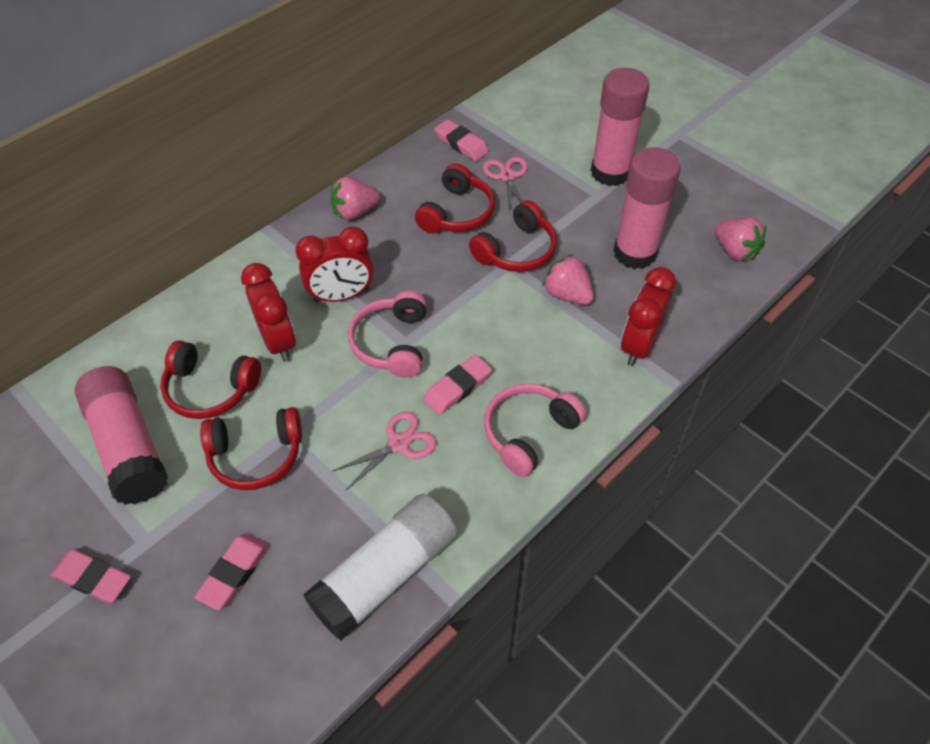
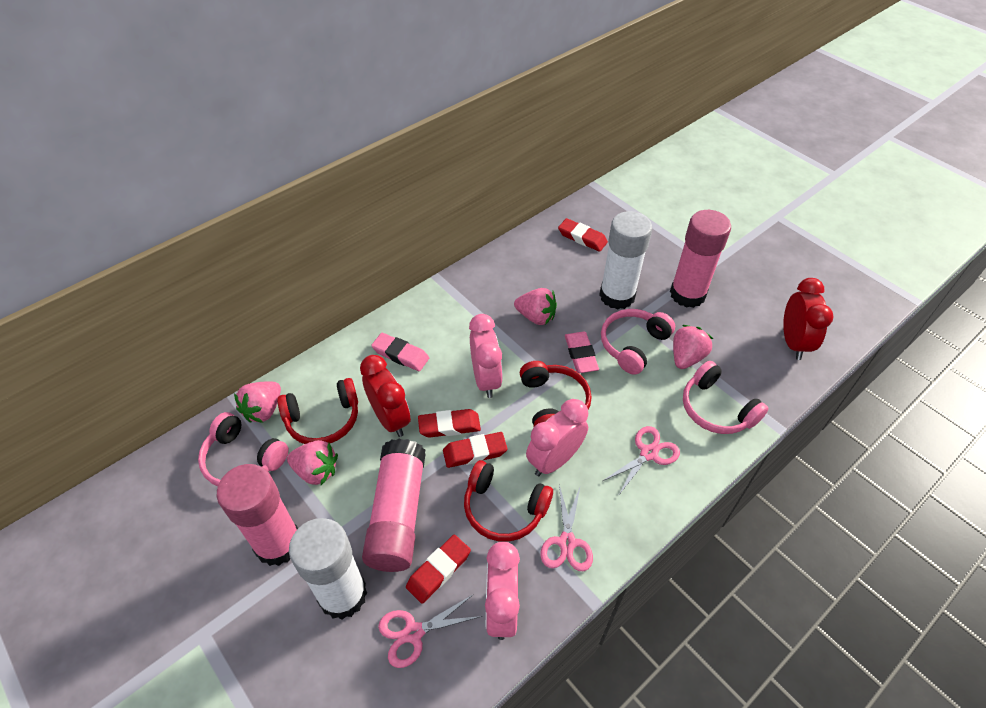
pink clock: 0 -> 3
pink eraser: 4 -> 2
pink headphones: 2 -> 3
pink scissors: 2 -> 3
pink strawberry: 3 -> 4
red clock: 3 -> 2
red eraser: 0 -> 4
red headphones: 4 -> 3
white glue stick: 1 -> 2

